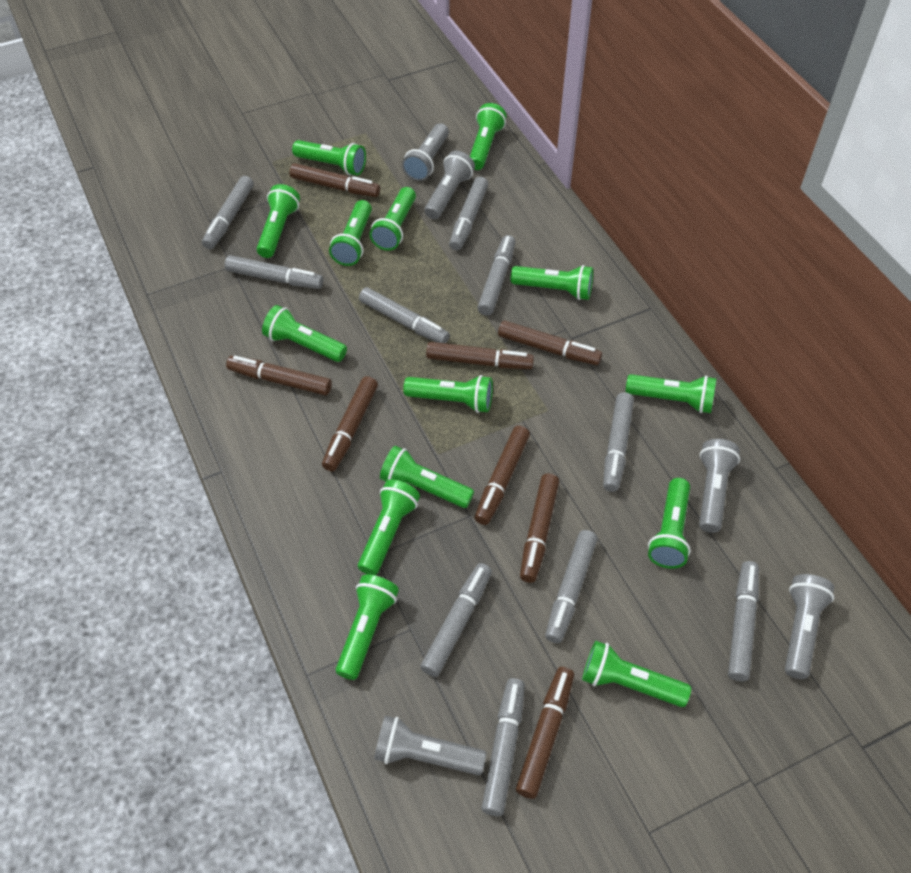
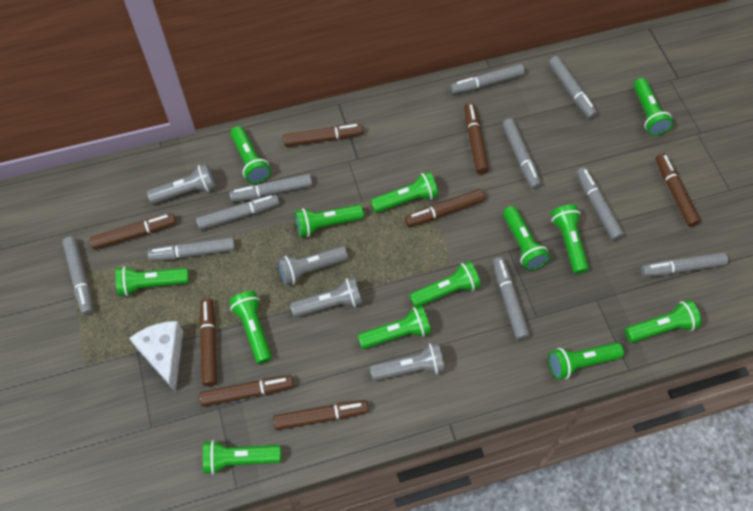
green flashlight: 14 -> 13
grey flashlight: 5 -> 4
white cheese: 0 -> 1

